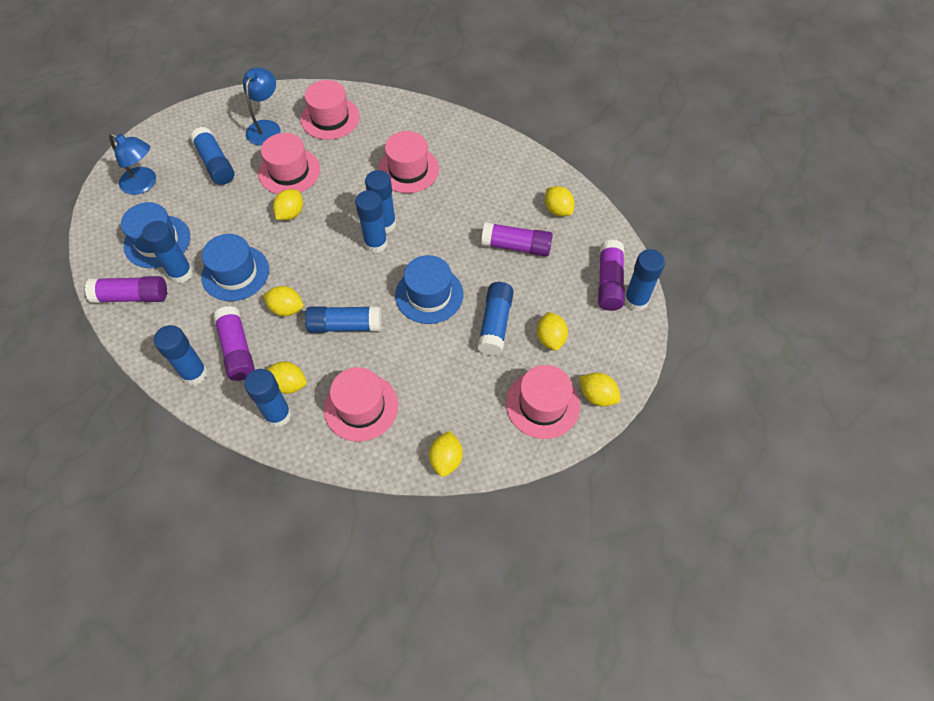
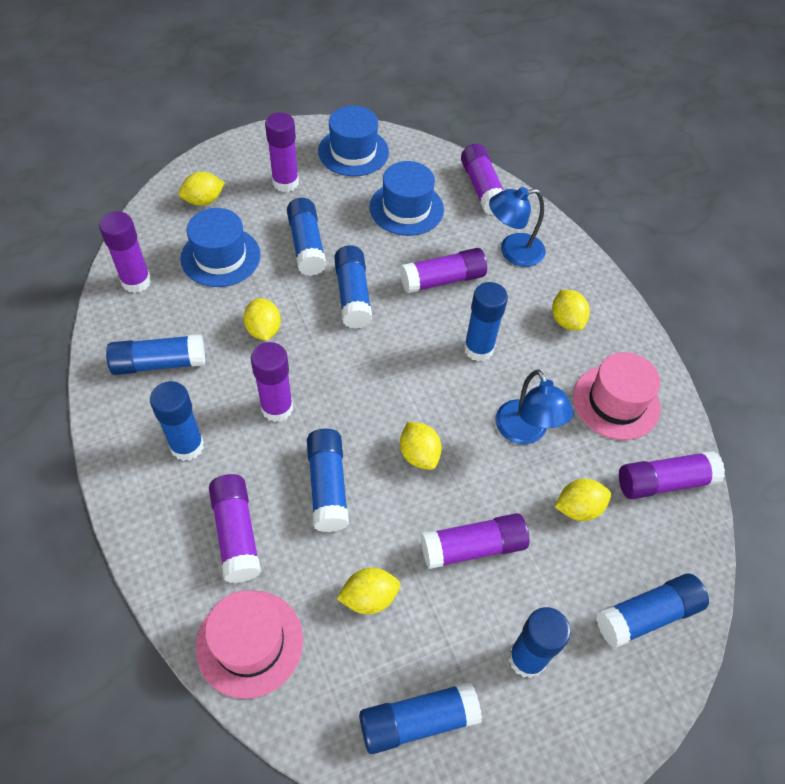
pink hat: 5 -> 2
purple glue stick: 4 -> 8
yellow lemon: 7 -> 6

